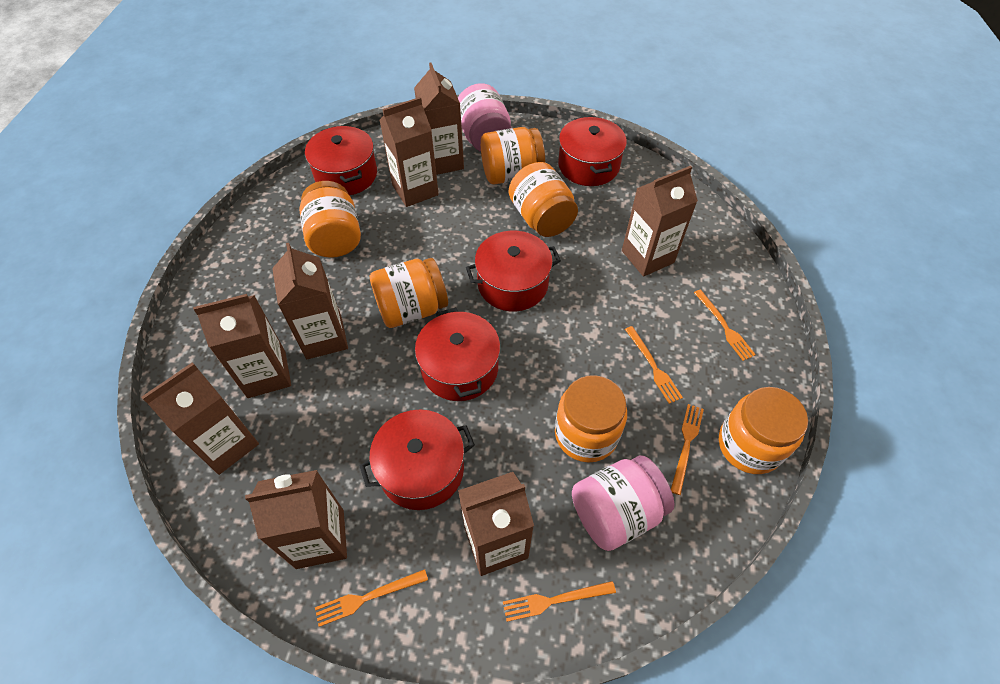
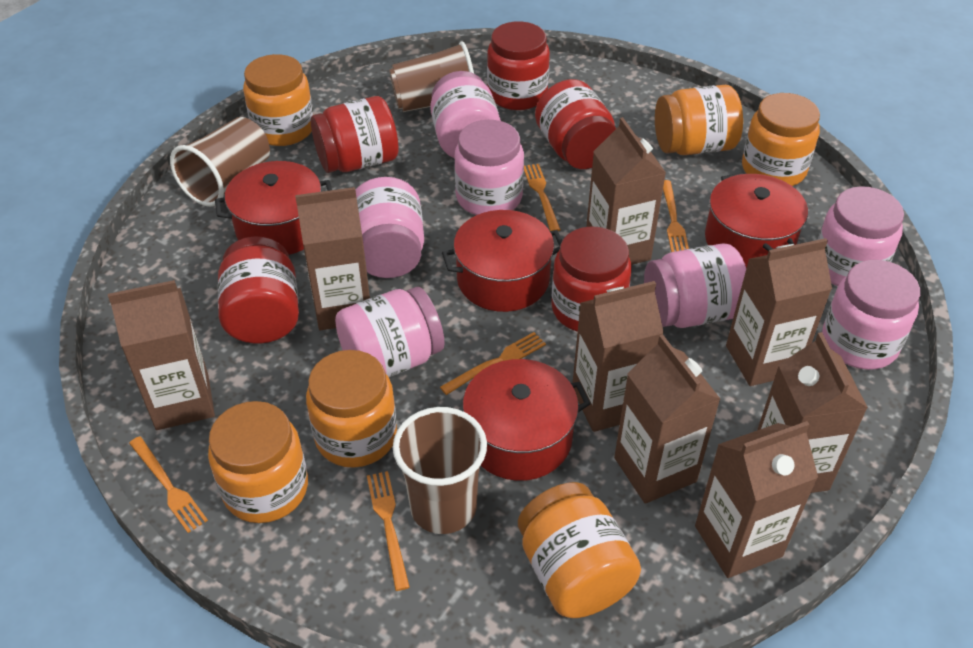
brown cup: 0 -> 3
pink jar: 2 -> 7
red jar: 0 -> 5
red pot: 5 -> 4

